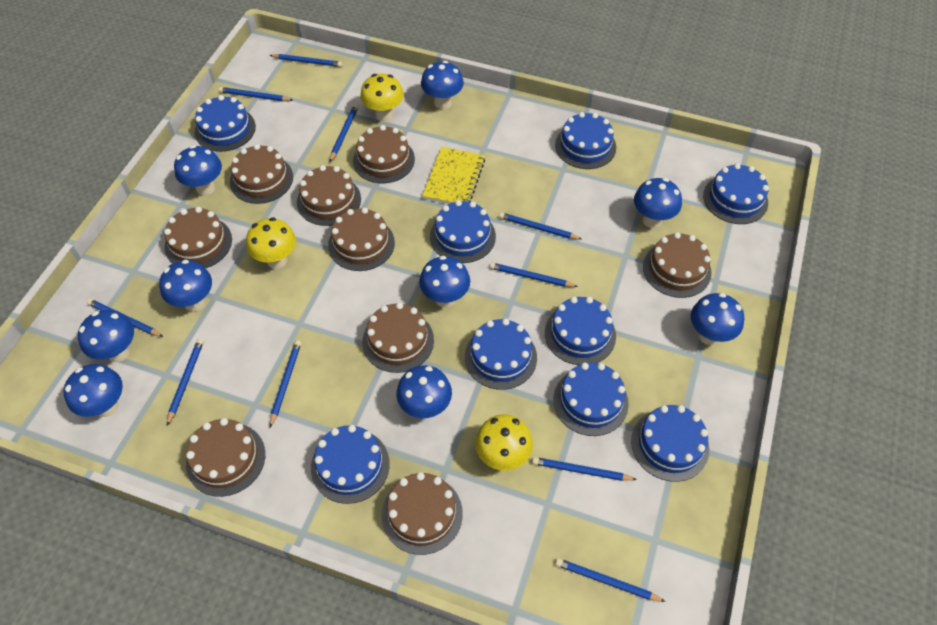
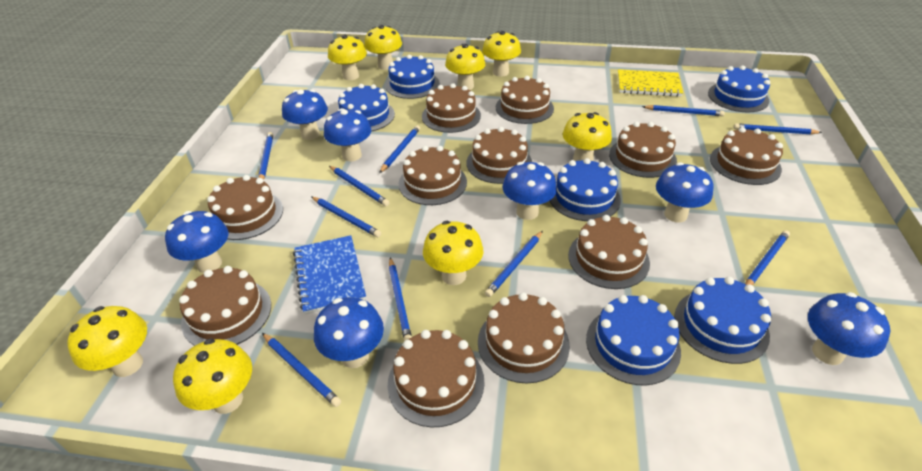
blue cake: 9 -> 6
blue mushroom: 9 -> 7
blue notebook: 0 -> 1
brown cake: 9 -> 11
yellow mushroom: 3 -> 8

